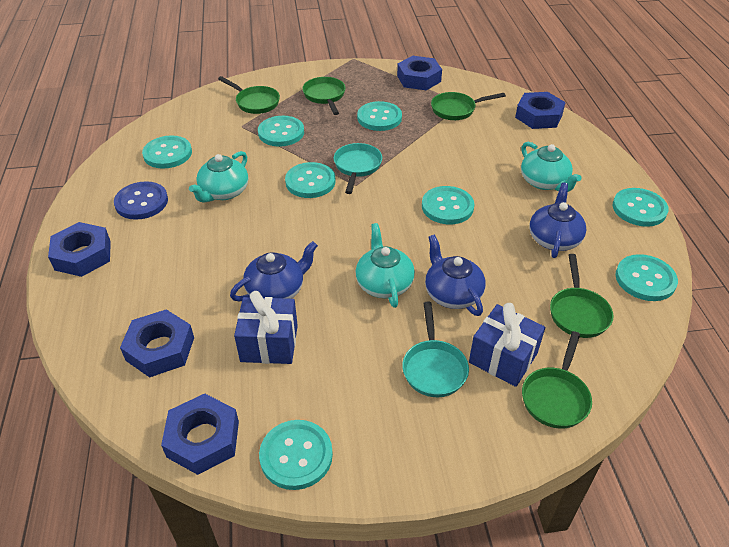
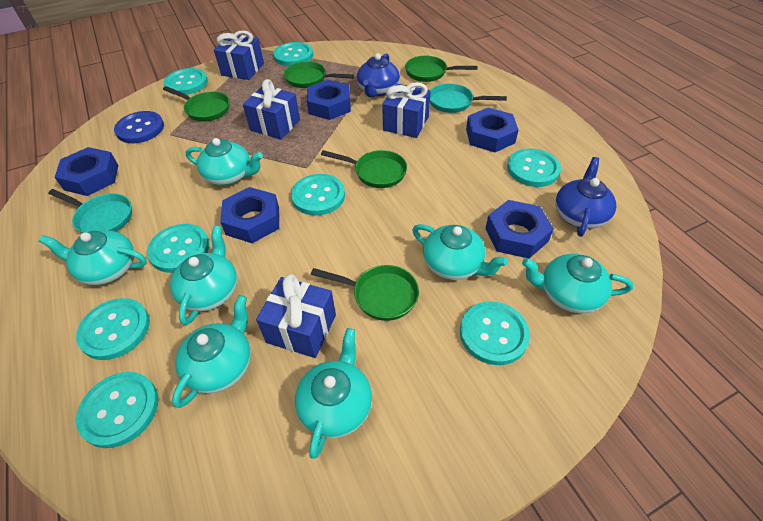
blue gift: 2 -> 4
blue teapot: 3 -> 2
turquoise teapot: 3 -> 7

